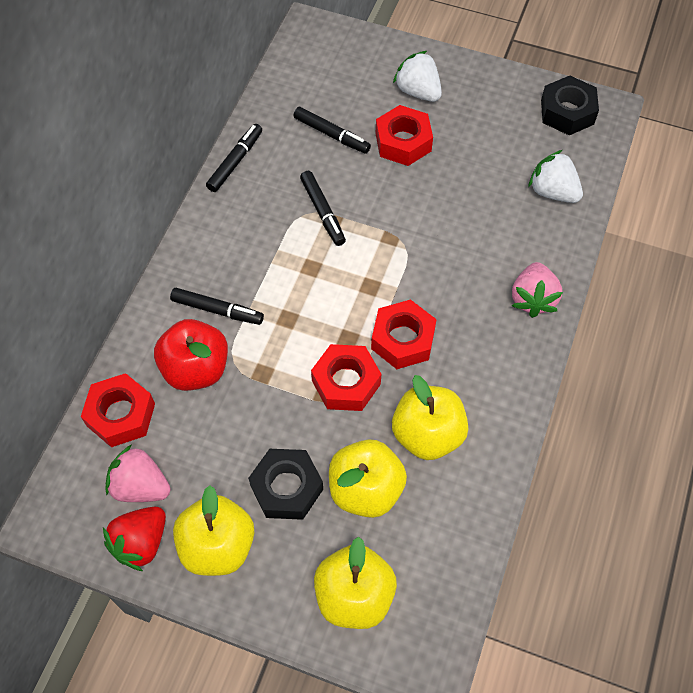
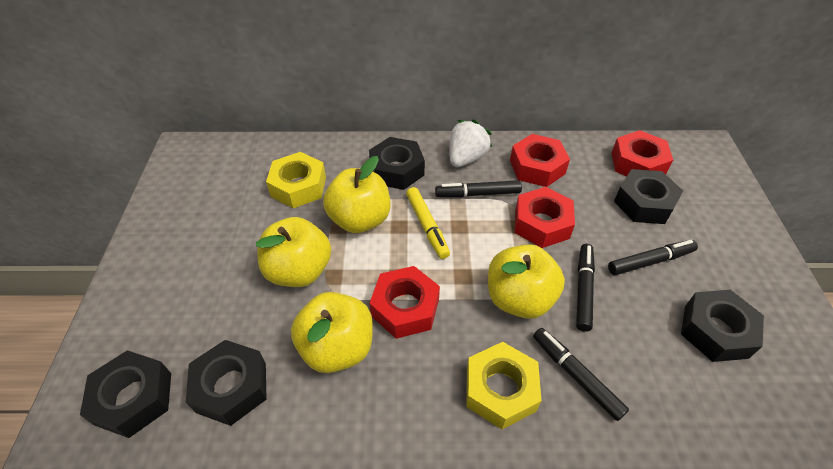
black nut: 2 -> 5
pink strawberry: 2 -> 0
red apple: 1 -> 0
red strawberry: 1 -> 0
white strawberry: 2 -> 1
yellow marker: 0 -> 1
yellow nut: 0 -> 2

